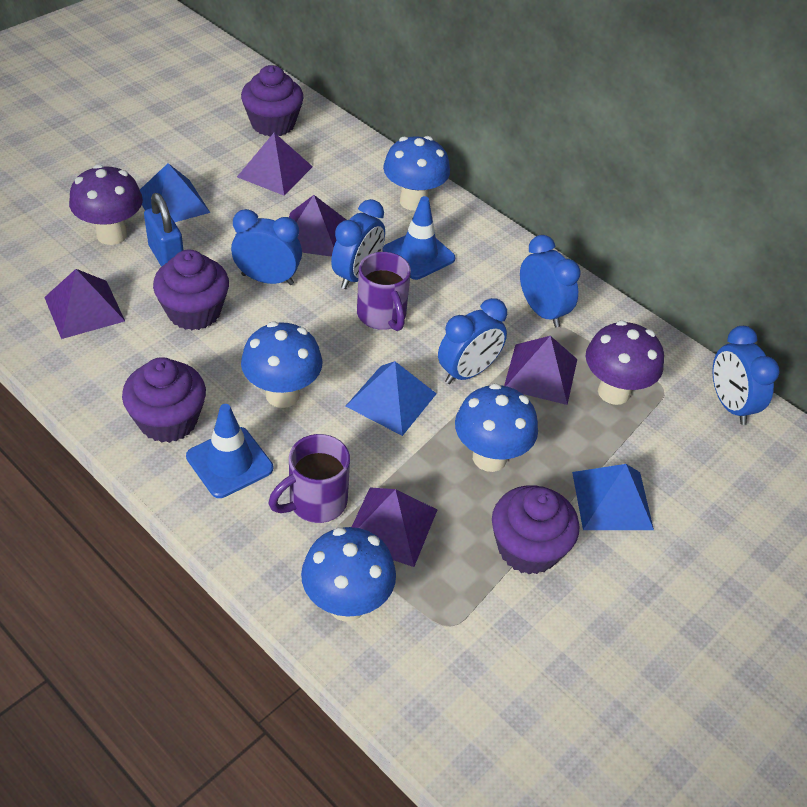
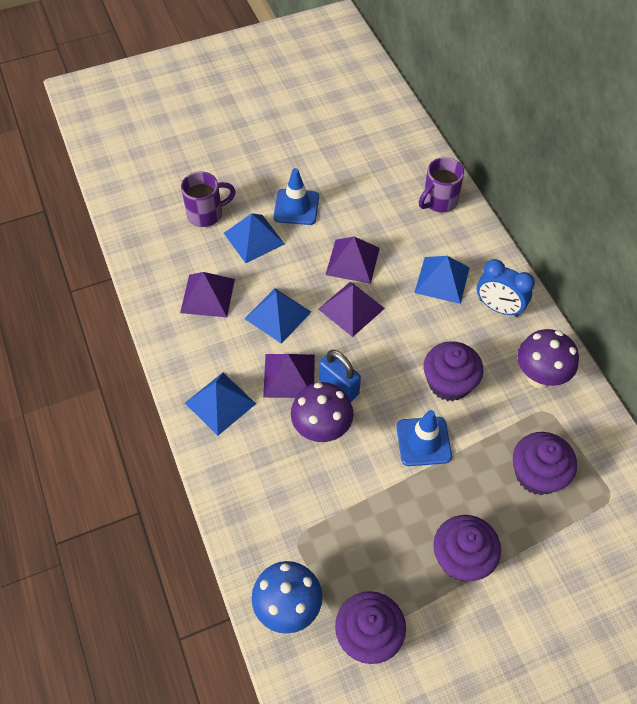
blue clock: 5 -> 1
blue mushroom: 4 -> 1
blue pyramid: 3 -> 4
purple pyramid: 5 -> 4

